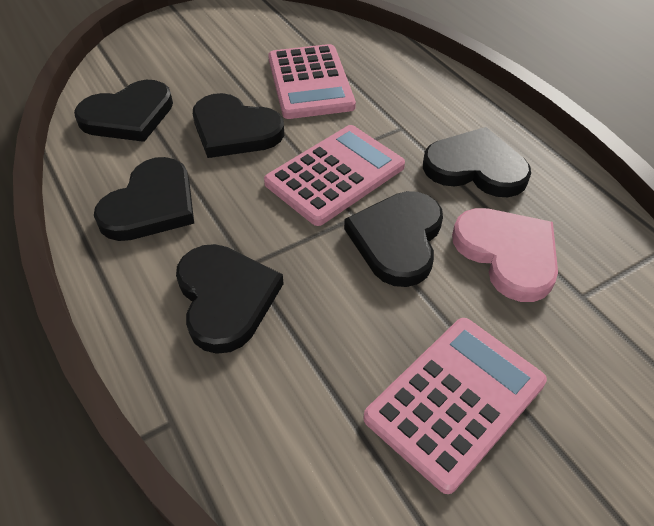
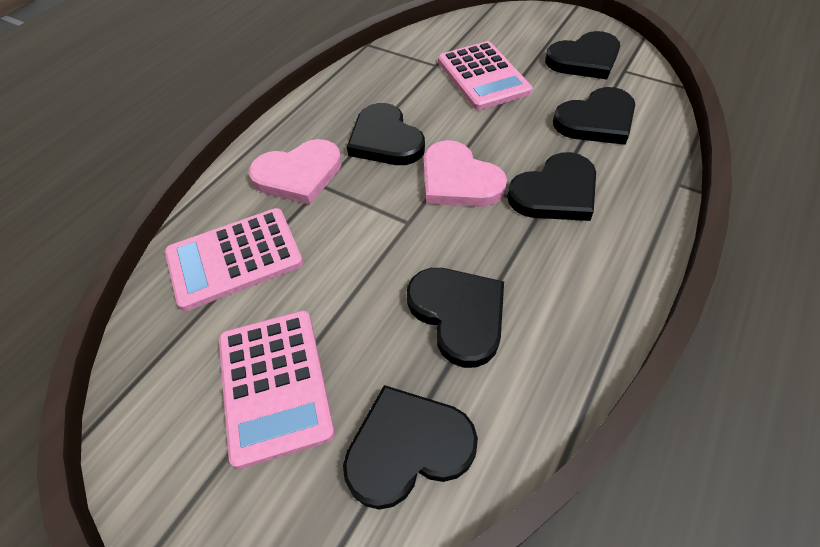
pink heart: 1 -> 2

